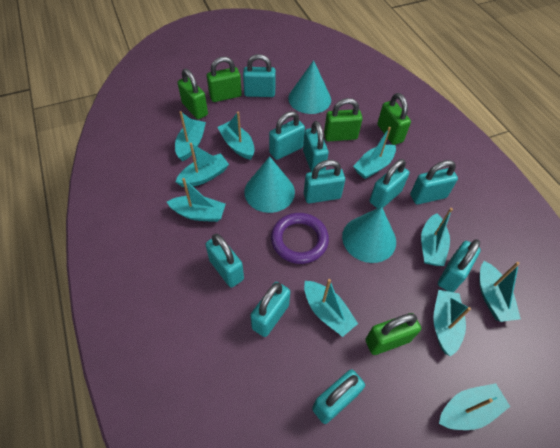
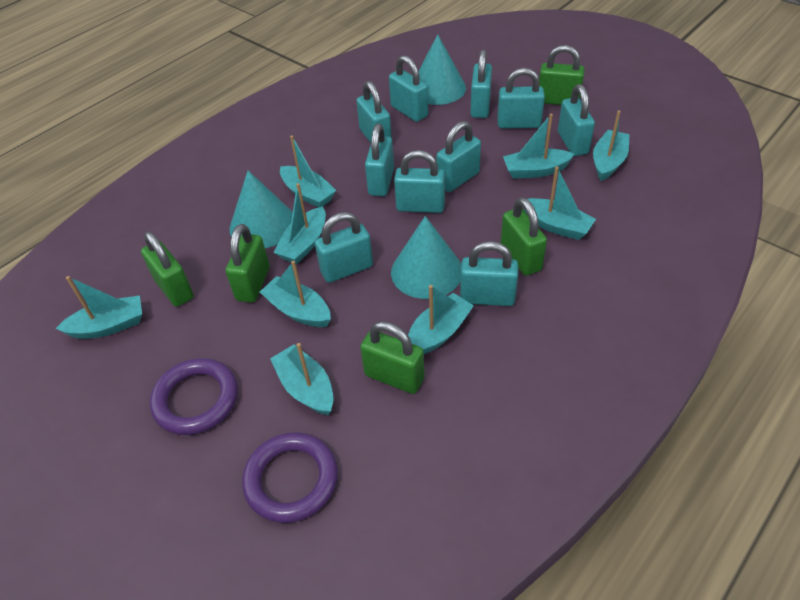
purple ring: 1 -> 2
turquoise boat: 10 -> 9

